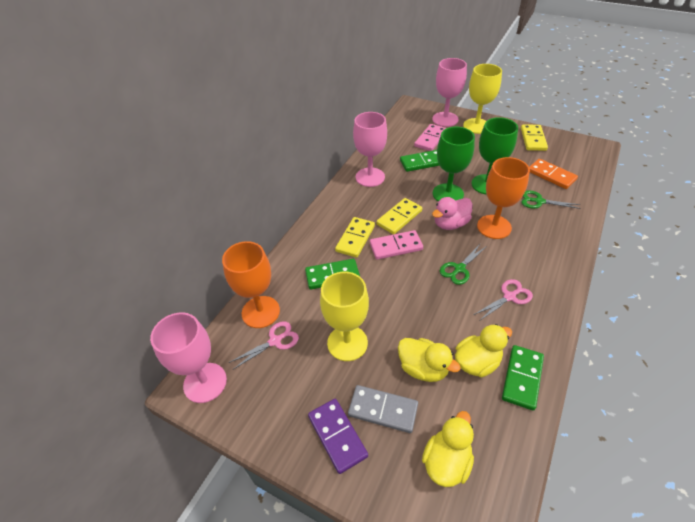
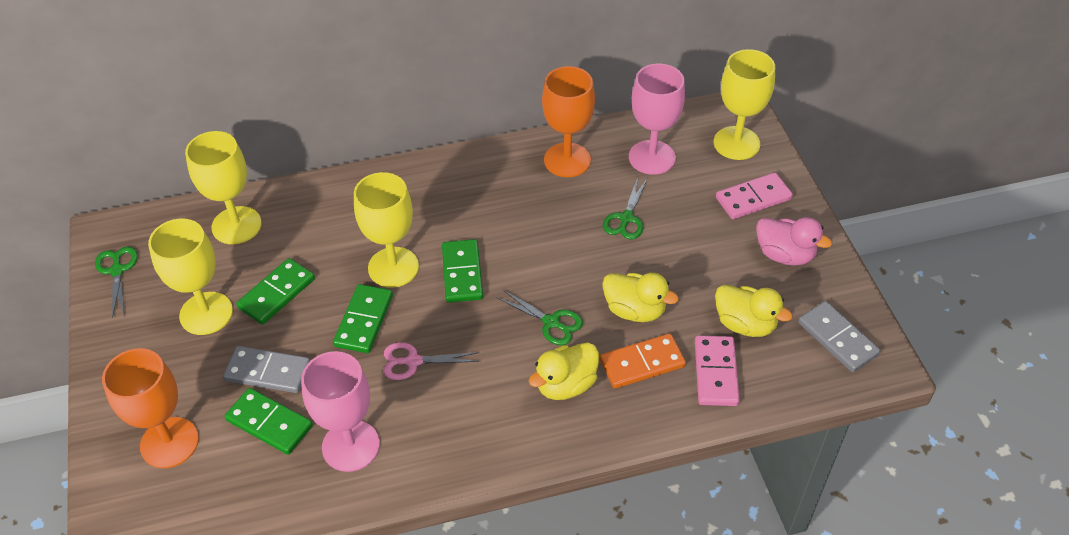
green domino: 3 -> 4
green goblet: 2 -> 0
green scissors: 2 -> 3
grey domino: 1 -> 2
pink goblet: 3 -> 2
pink scissors: 2 -> 1
purple domino: 1 -> 0
yellow domino: 3 -> 0
yellow goblet: 2 -> 4

